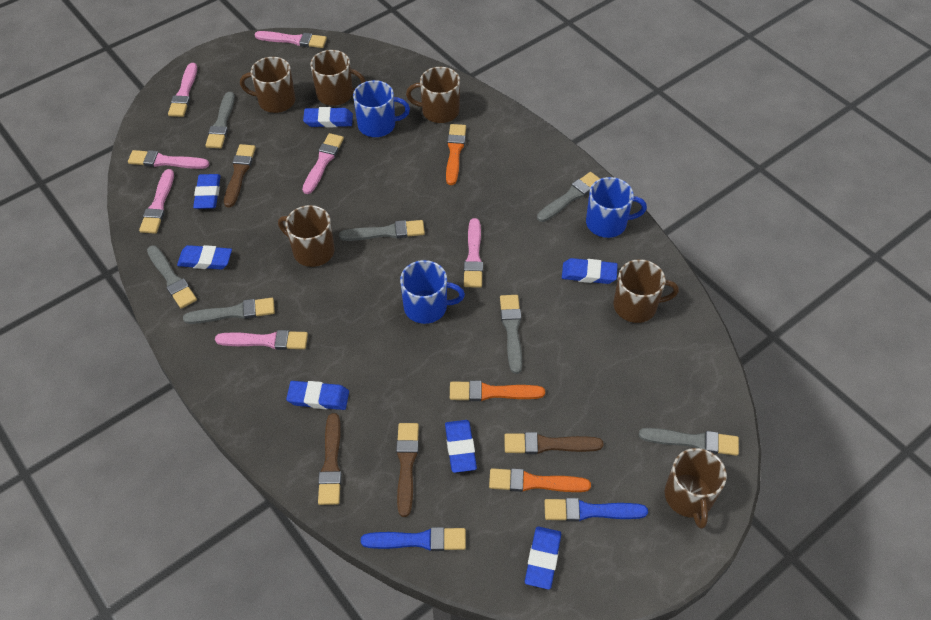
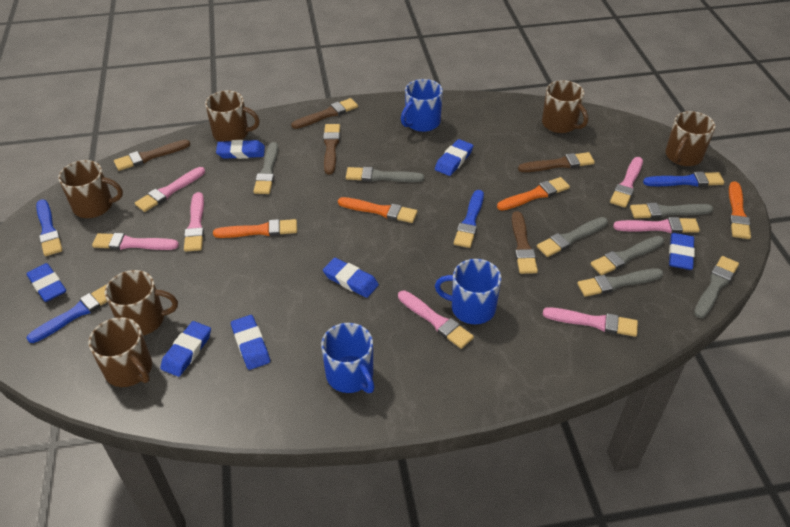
blue brush: 2 -> 4
brown brush: 4 -> 5
orange brush: 3 -> 4

